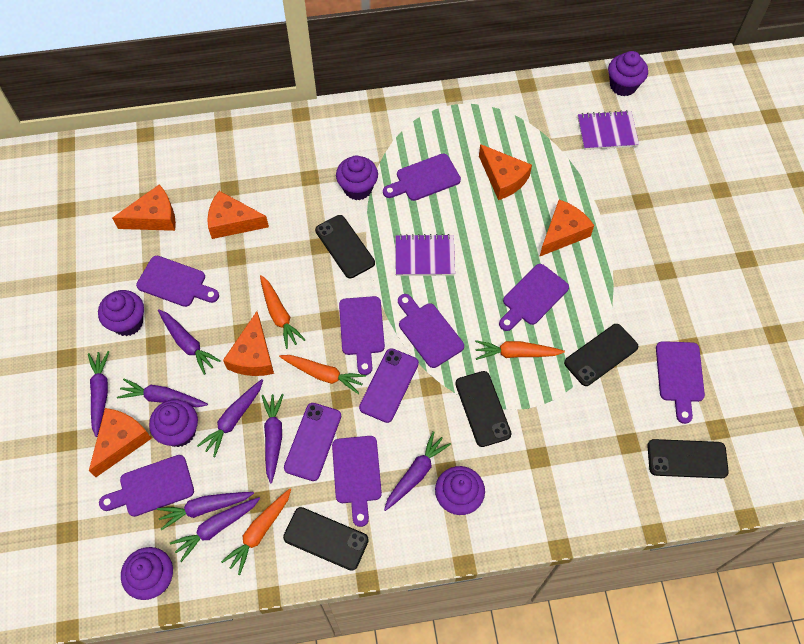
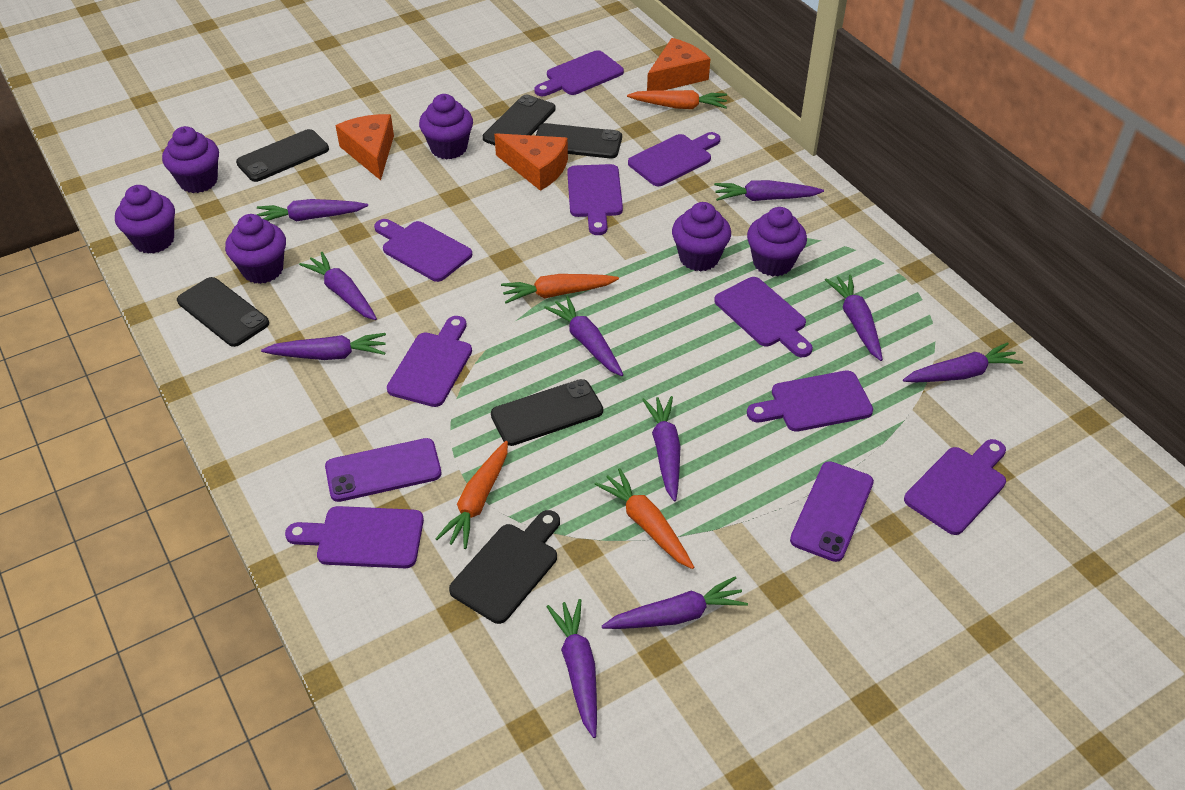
black cutting board: 0 -> 1
orange cheese: 6 -> 3
purple carrot: 8 -> 10
purple cutting board: 8 -> 9
purple notebook: 2 -> 0

